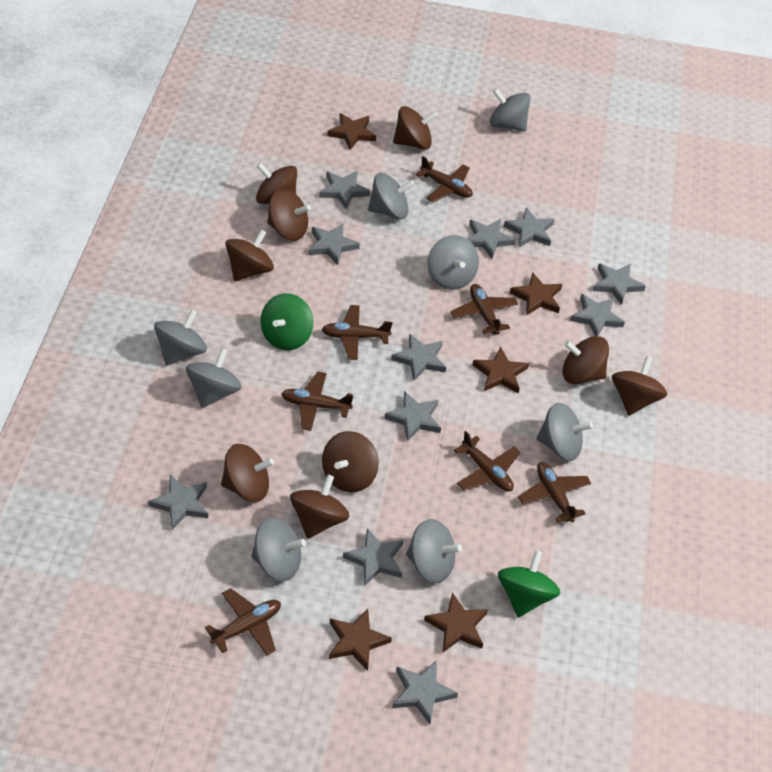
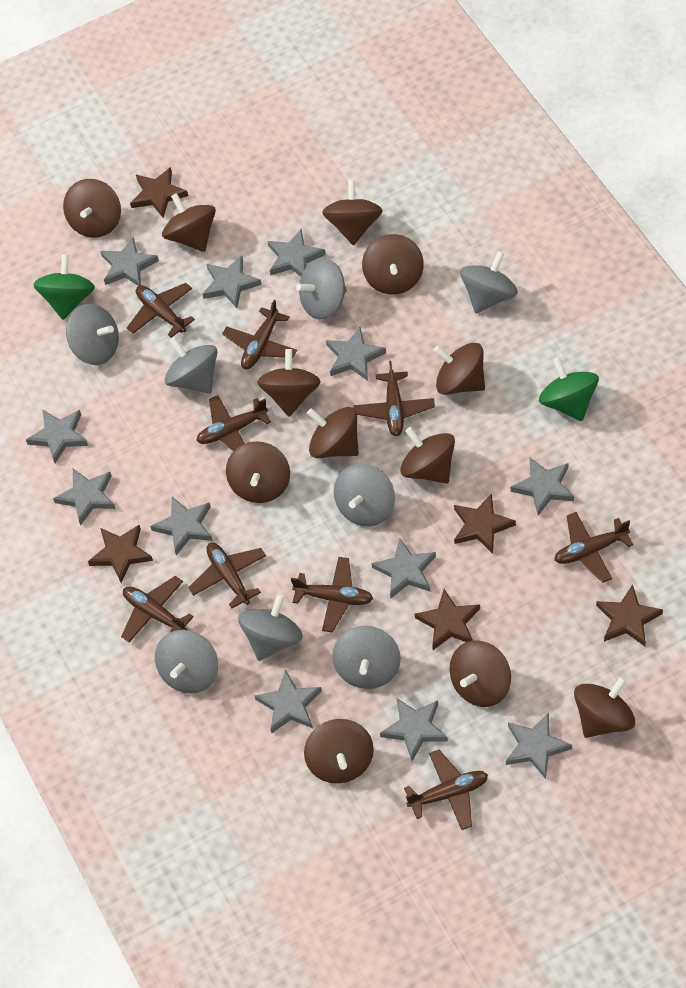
brown plane: 7 -> 9
brown spinning top: 9 -> 12
grey star: 11 -> 12

